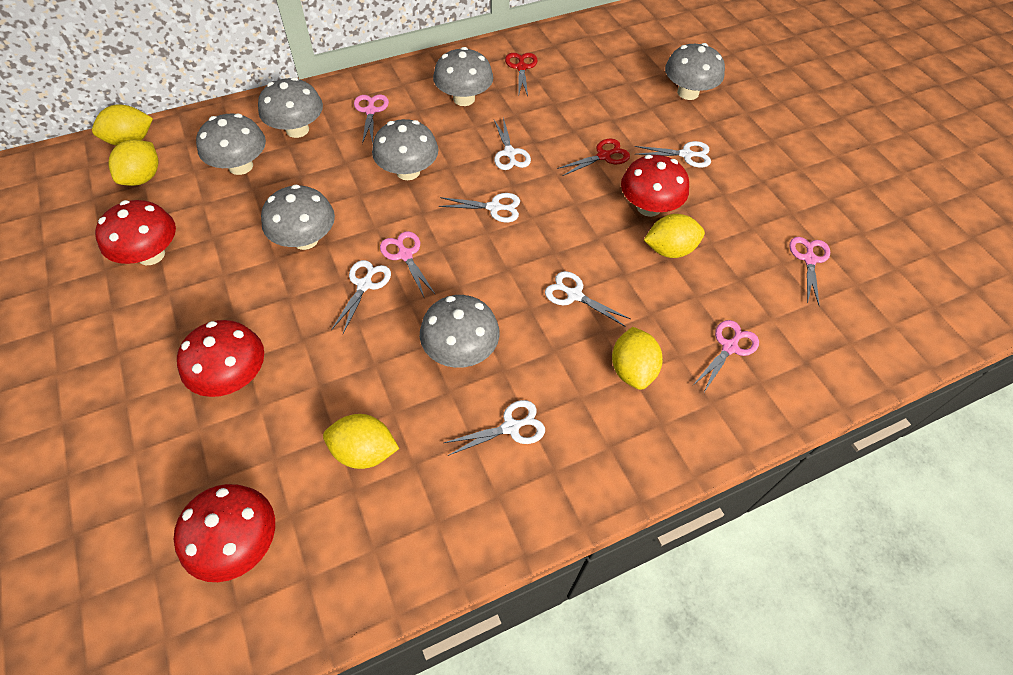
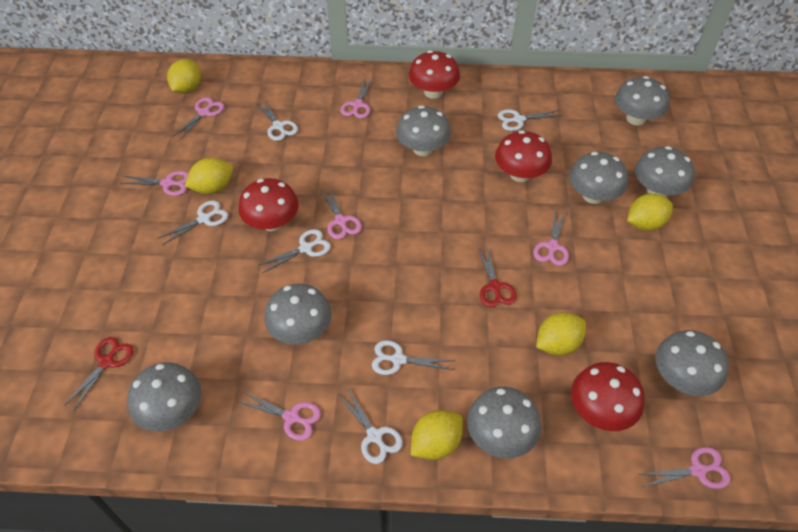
grey mushroom: 7 -> 8
pink scissors: 4 -> 7

